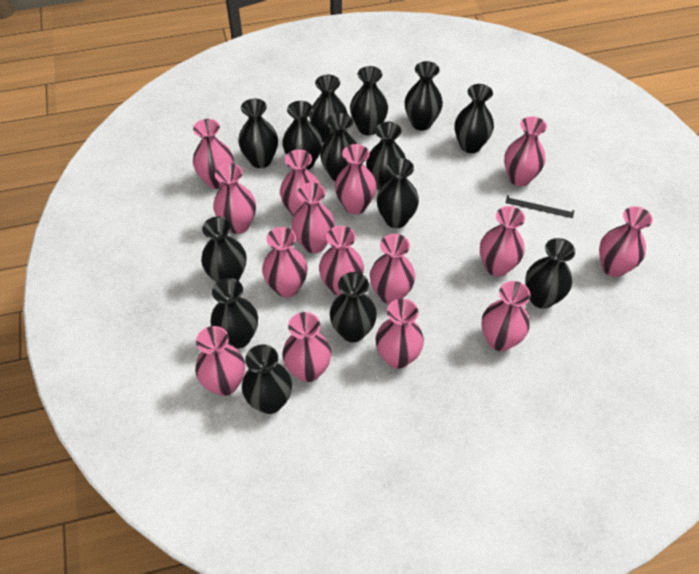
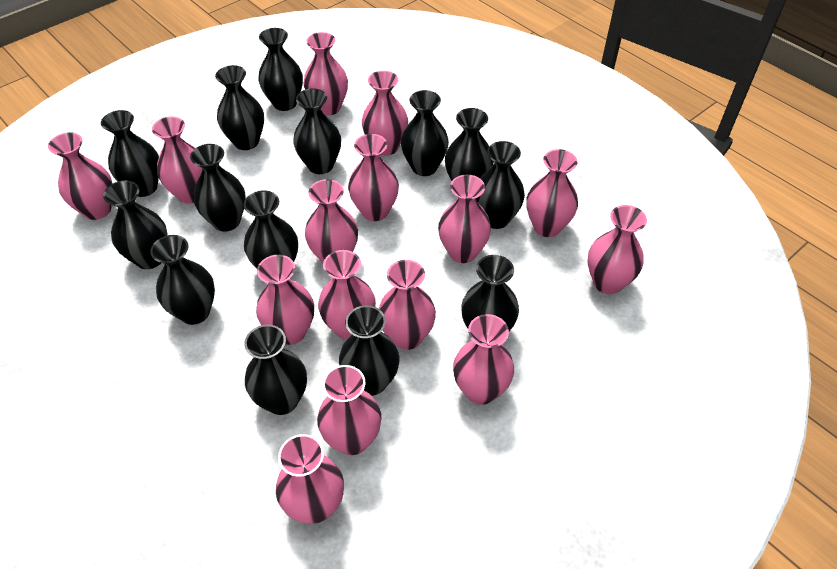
black ruler: 1 -> 0

